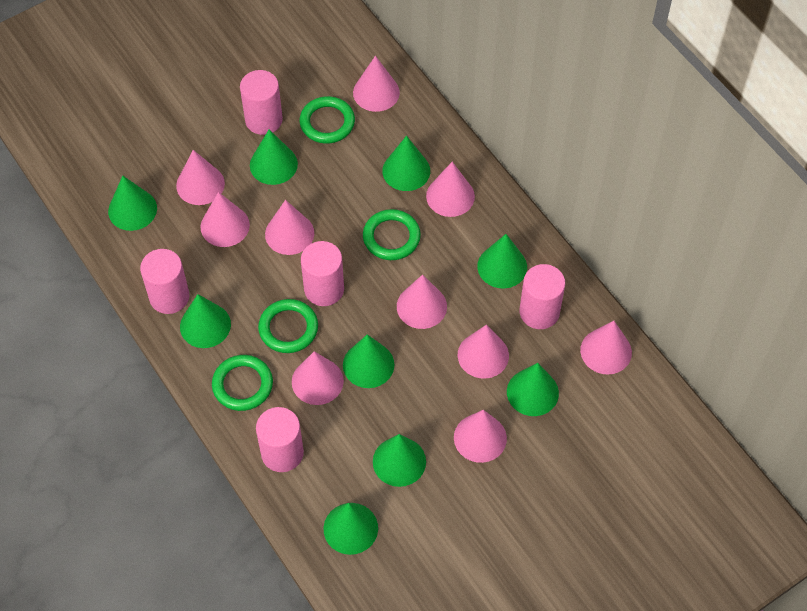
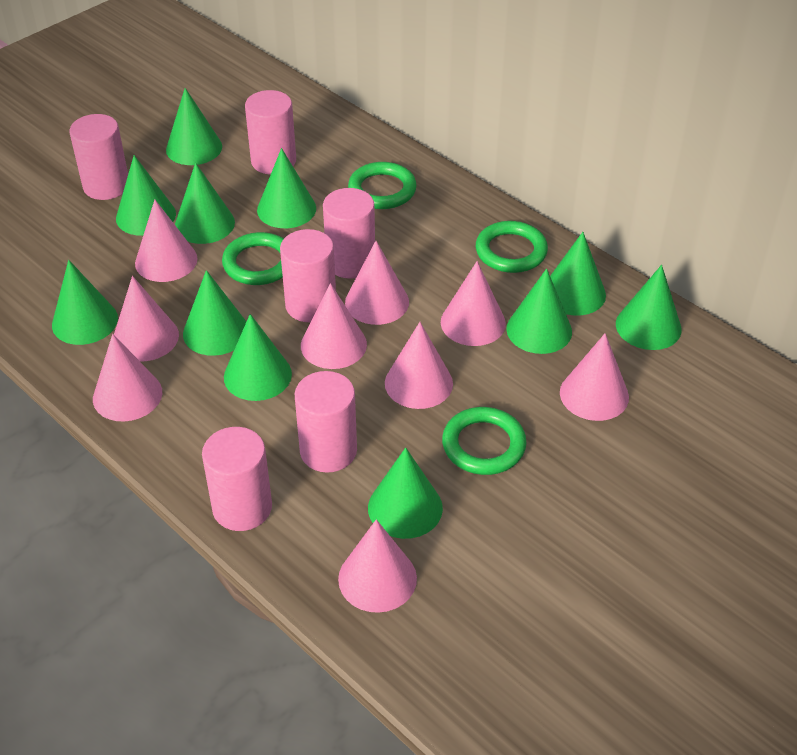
green cone: 9 -> 11
pink cone: 10 -> 9
pink cylinder: 5 -> 6

